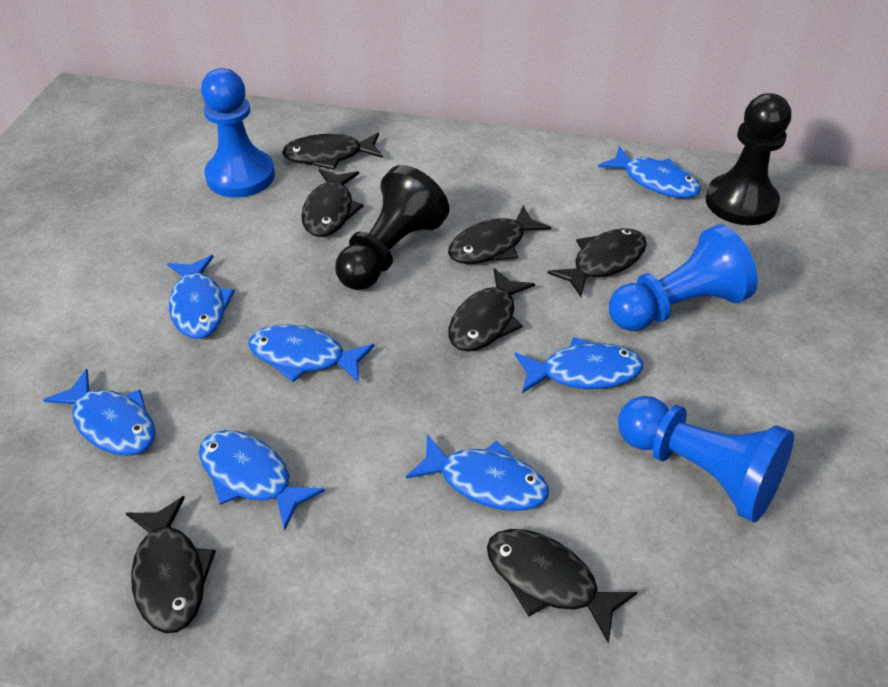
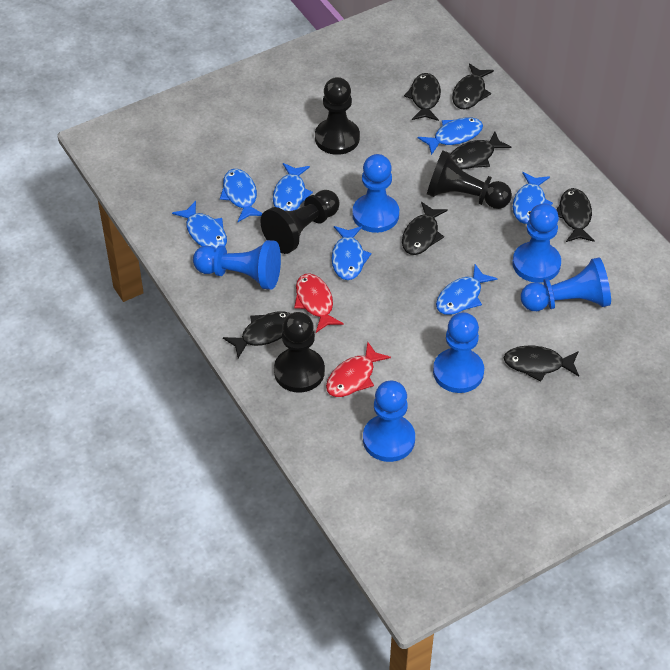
black pawn: 2 -> 4
blue pawn: 3 -> 6
red fish: 0 -> 2

